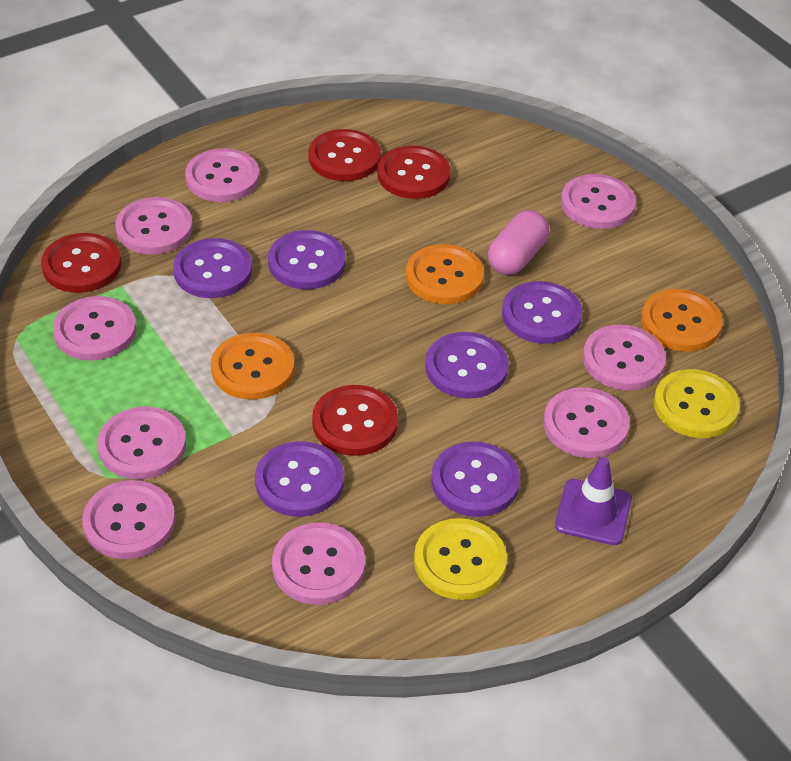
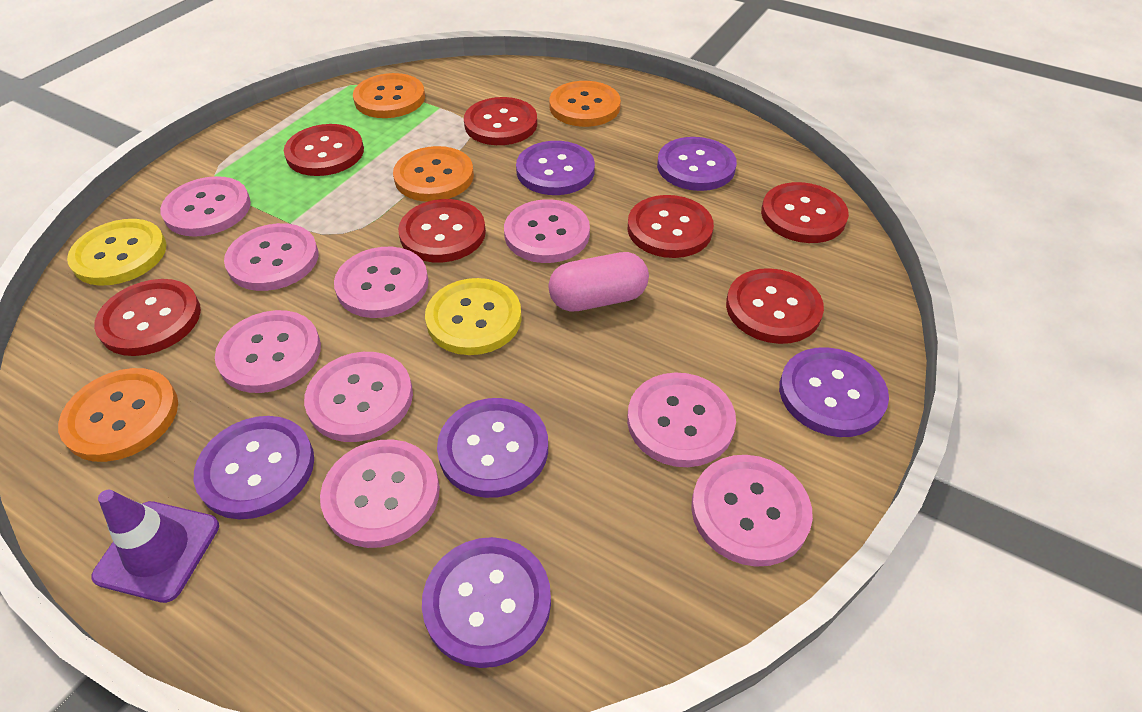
orange button: 3 -> 4
red button: 4 -> 7

